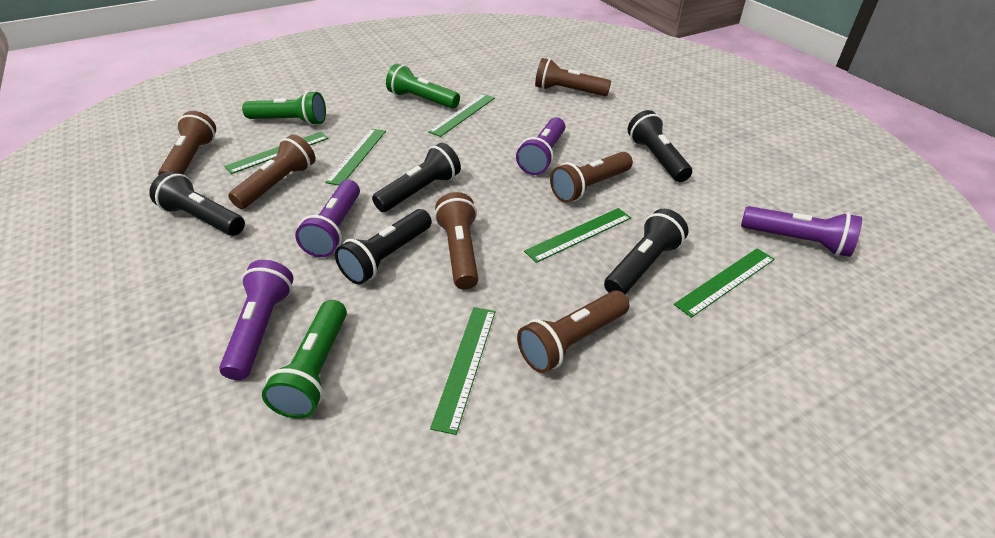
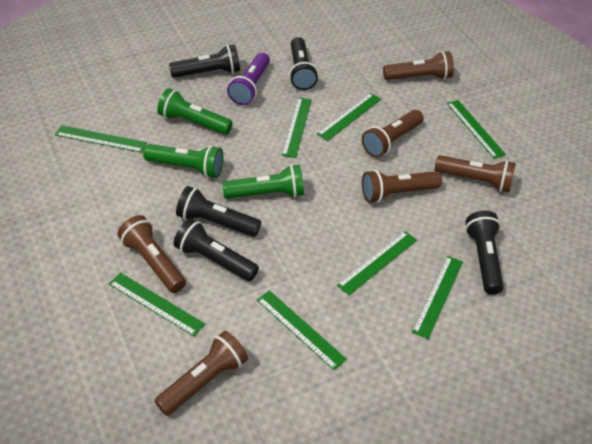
green ruler: 6 -> 8
purple flashlight: 4 -> 1

